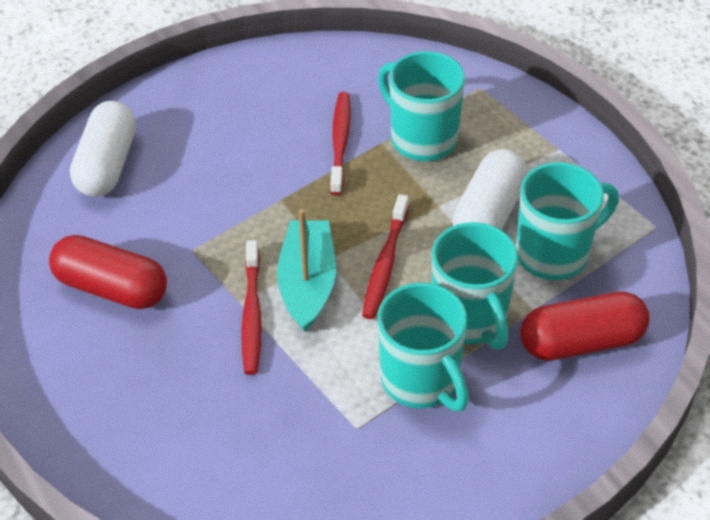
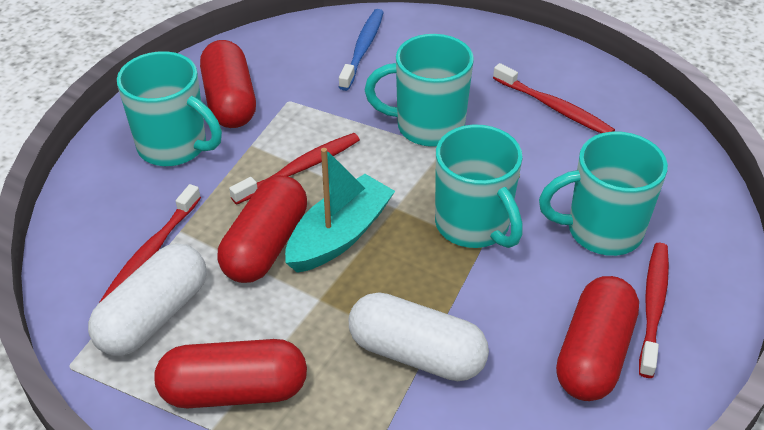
blue toothbrush: 0 -> 1
red capsule: 2 -> 4
red toothbrush: 3 -> 4

